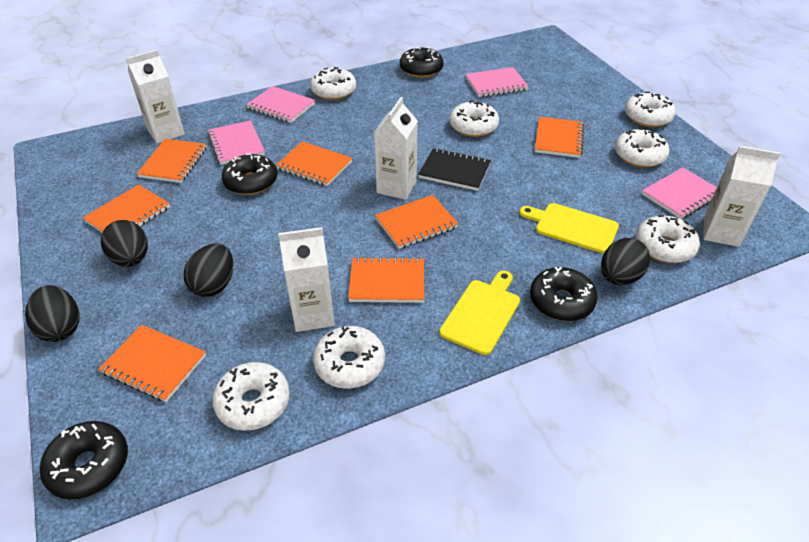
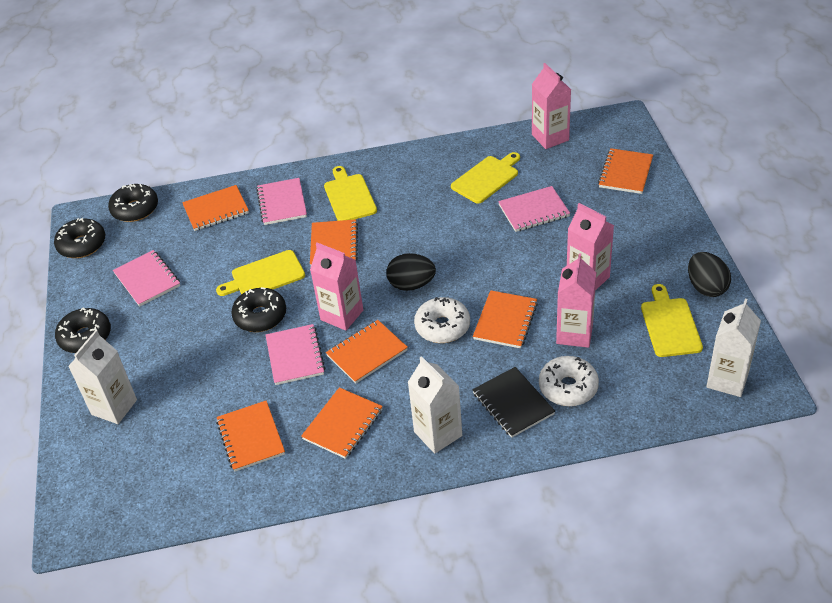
black egg: 4 -> 2
pink carton: 0 -> 4
white carton: 4 -> 3
white donut: 7 -> 2
yellow cutting board: 2 -> 4

